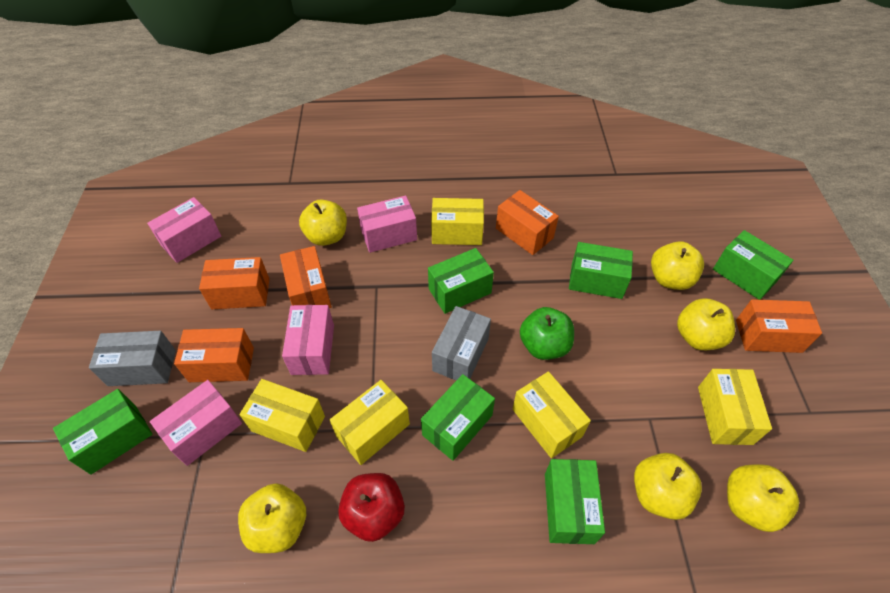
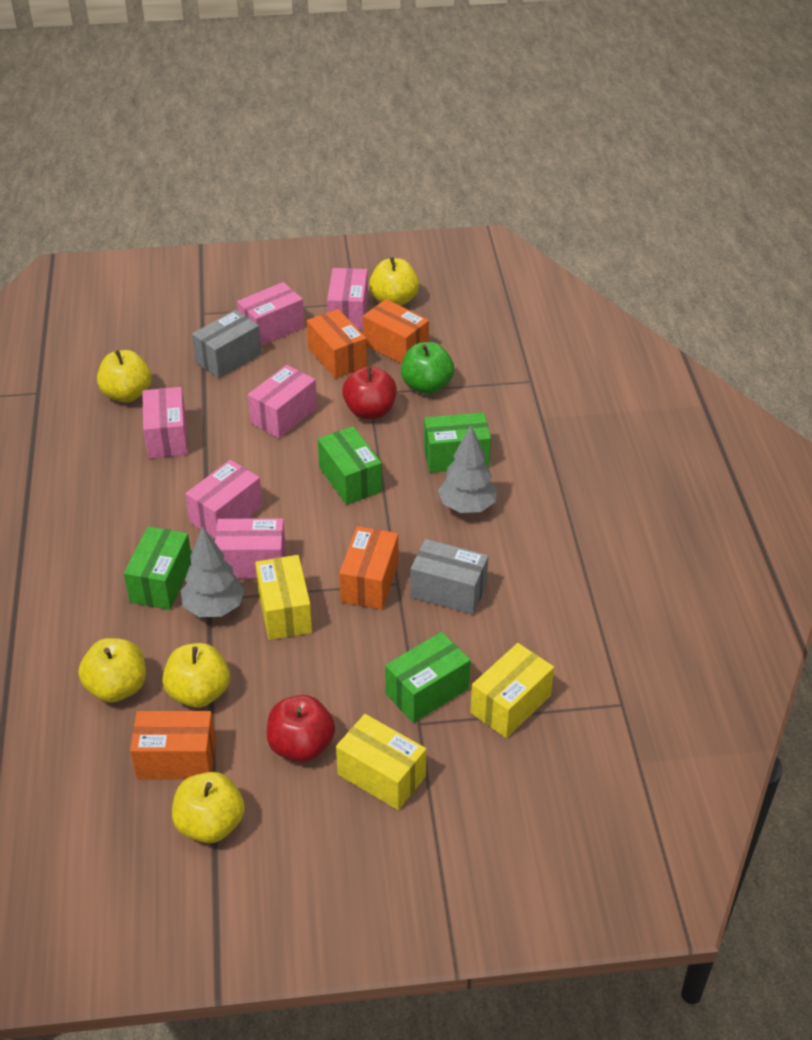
green box: 6 -> 4
grey tree: 0 -> 2
orange box: 5 -> 4
pink box: 4 -> 6
red apple: 1 -> 2
yellow apple: 6 -> 5
yellow box: 5 -> 3

